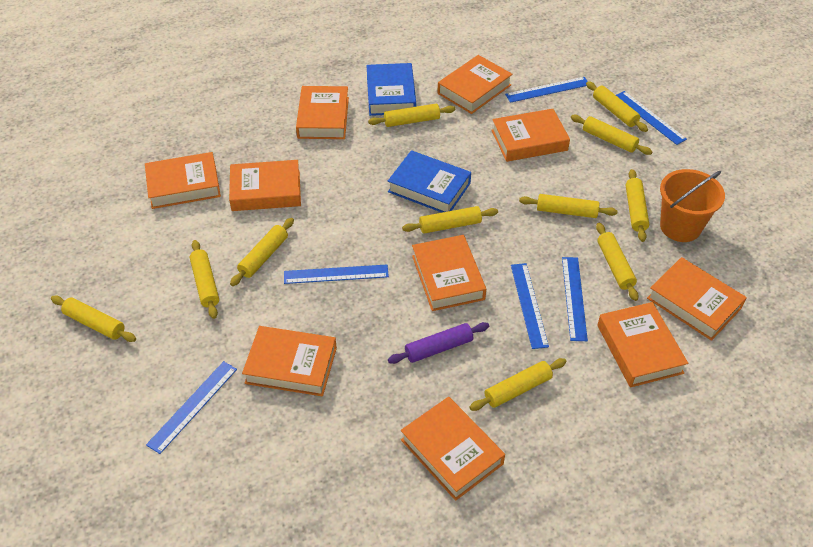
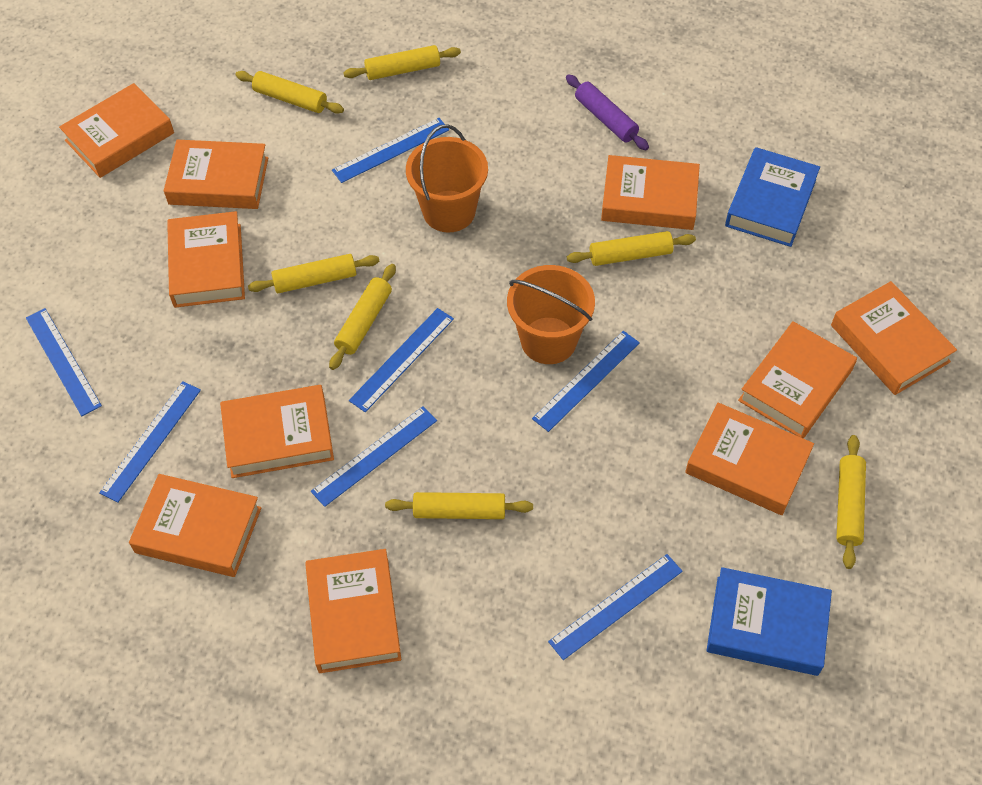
blue ruler: 6 -> 7
orange bucket: 1 -> 2
yellow rolling pin: 11 -> 7

